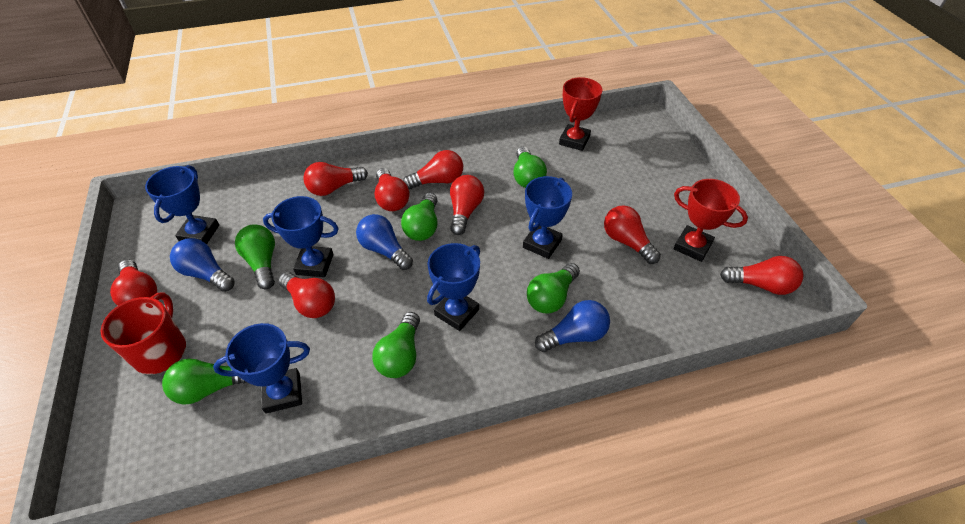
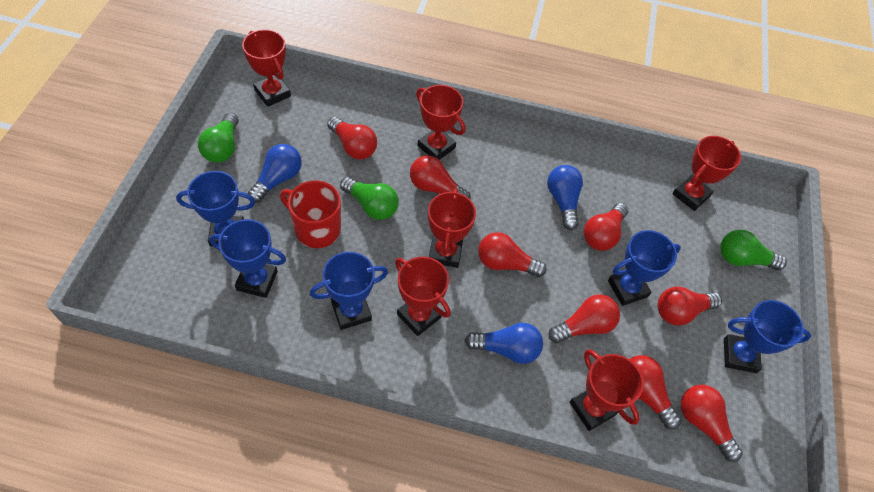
green light bulb: 6 -> 3
red trophy: 2 -> 6

